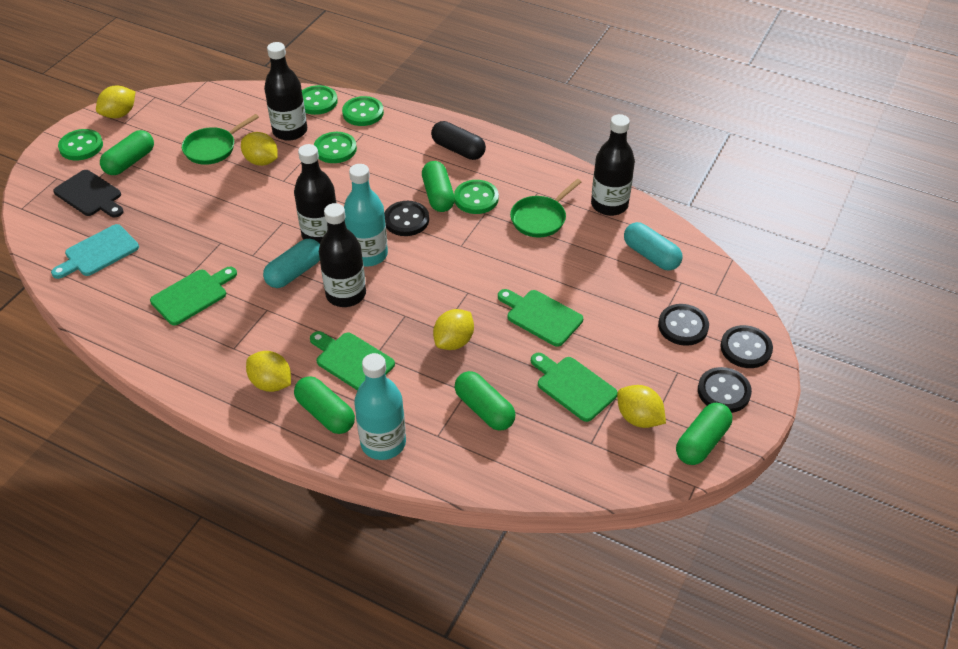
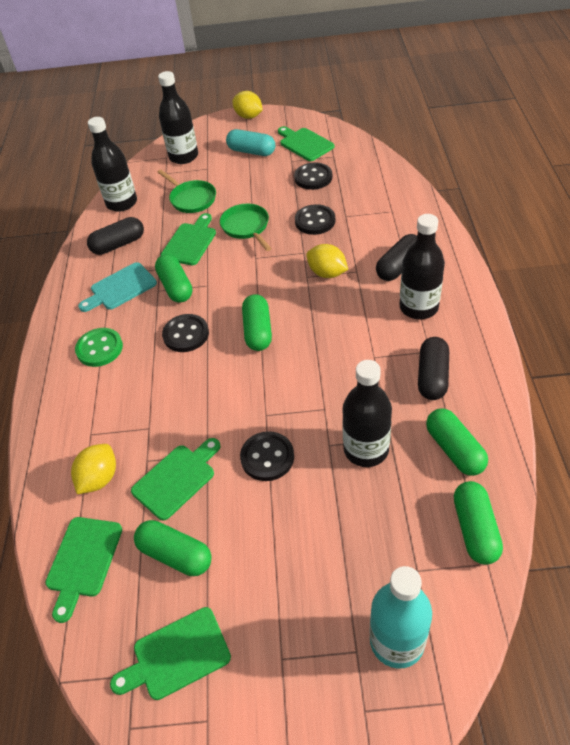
black capsule: 1 -> 3
black cutting board: 1 -> 0
green button: 5 -> 1
green cutting board: 4 -> 5
turquoise bottle: 2 -> 1
turquoise capsule: 2 -> 1
yellow lemon: 5 -> 3

